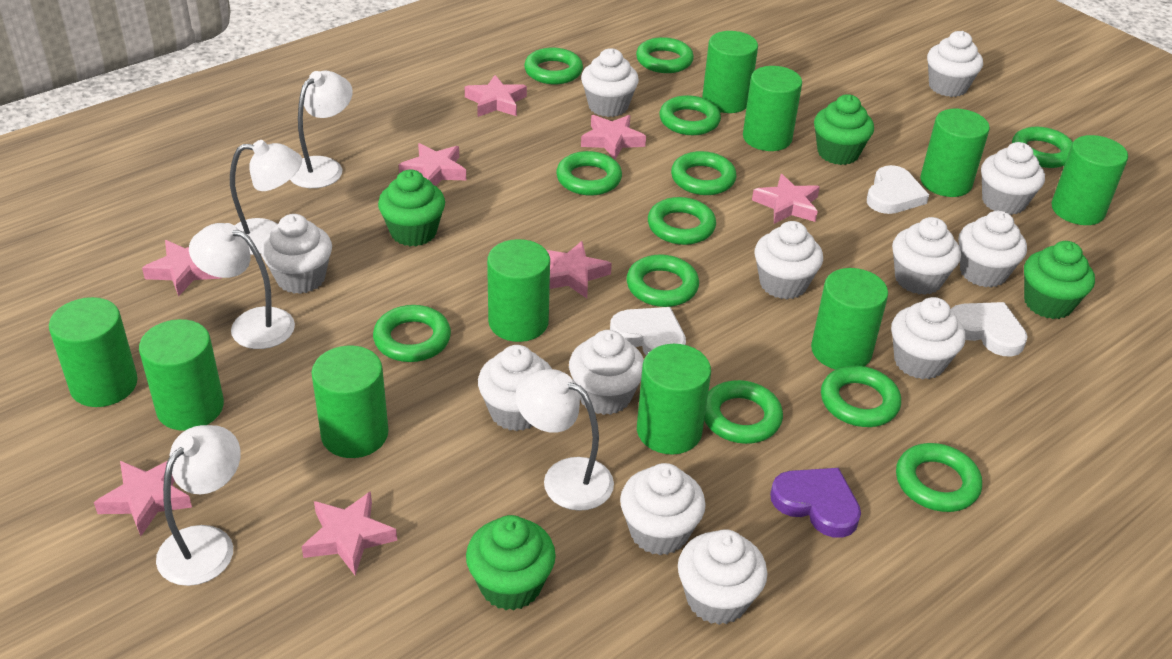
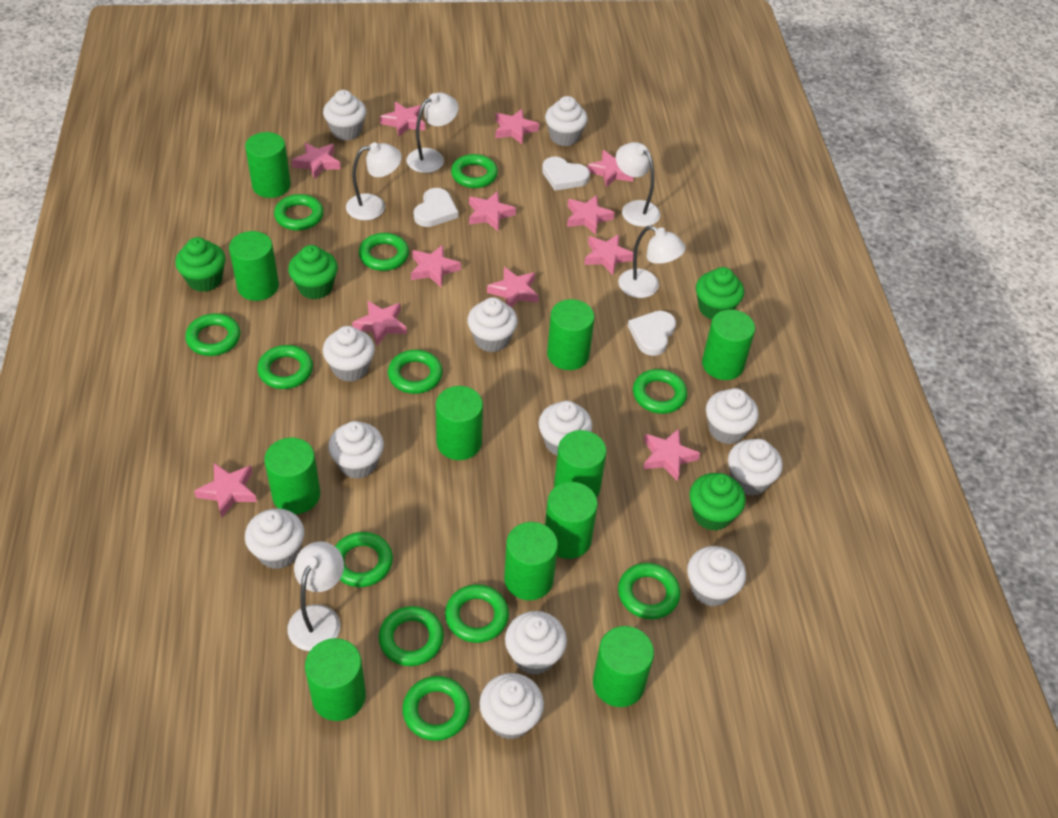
green cylinder: 10 -> 11
pink star: 8 -> 12
purple heart: 1 -> 0

